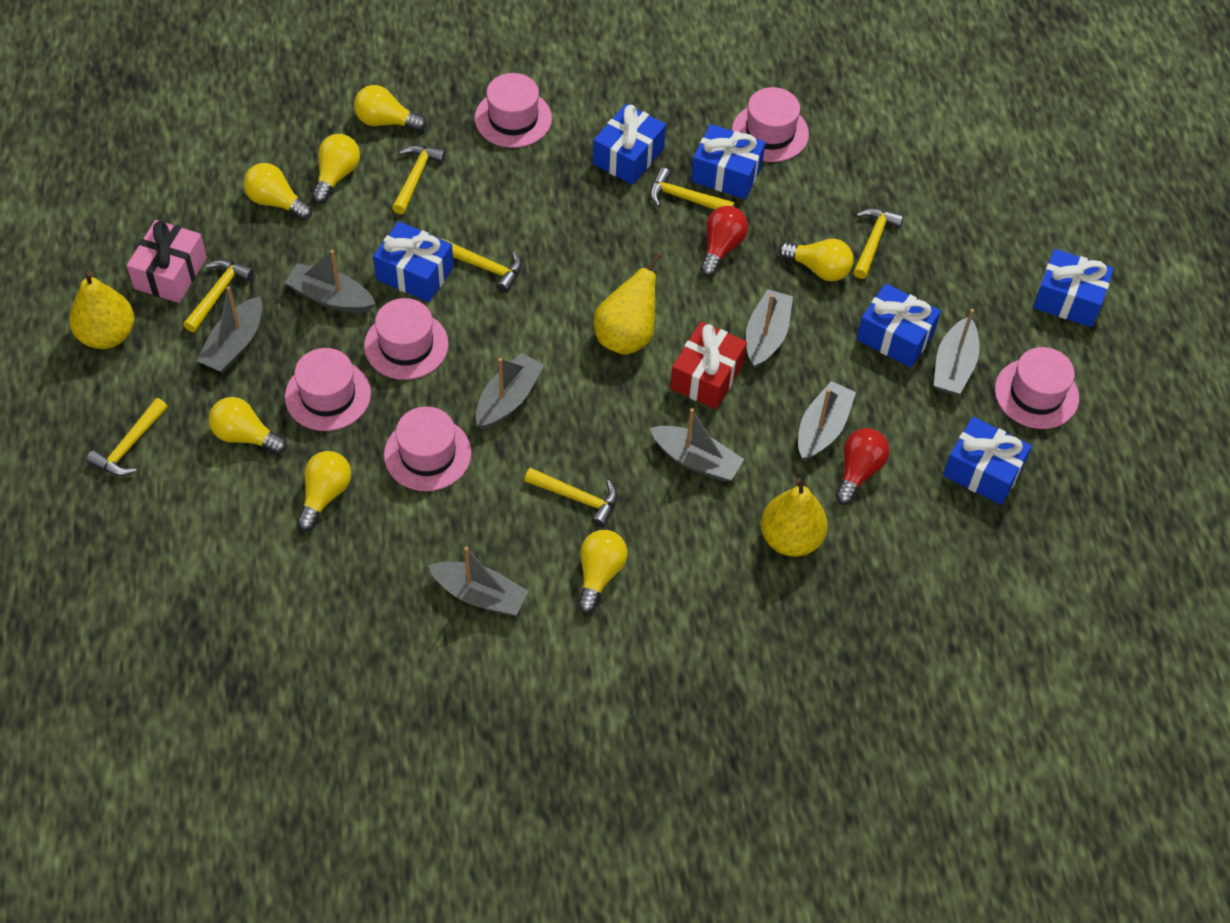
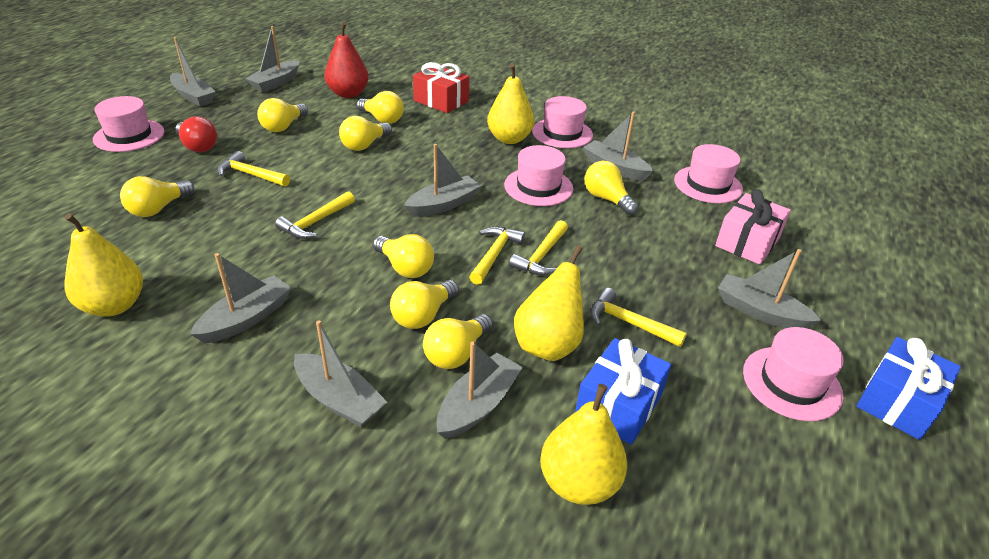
blue gift: 6 -> 2
pink hat: 6 -> 5
red light bulb: 2 -> 1
red pear: 0 -> 1
yellow hammer: 7 -> 5
yellow light bulb: 7 -> 8
yellow pear: 3 -> 4

